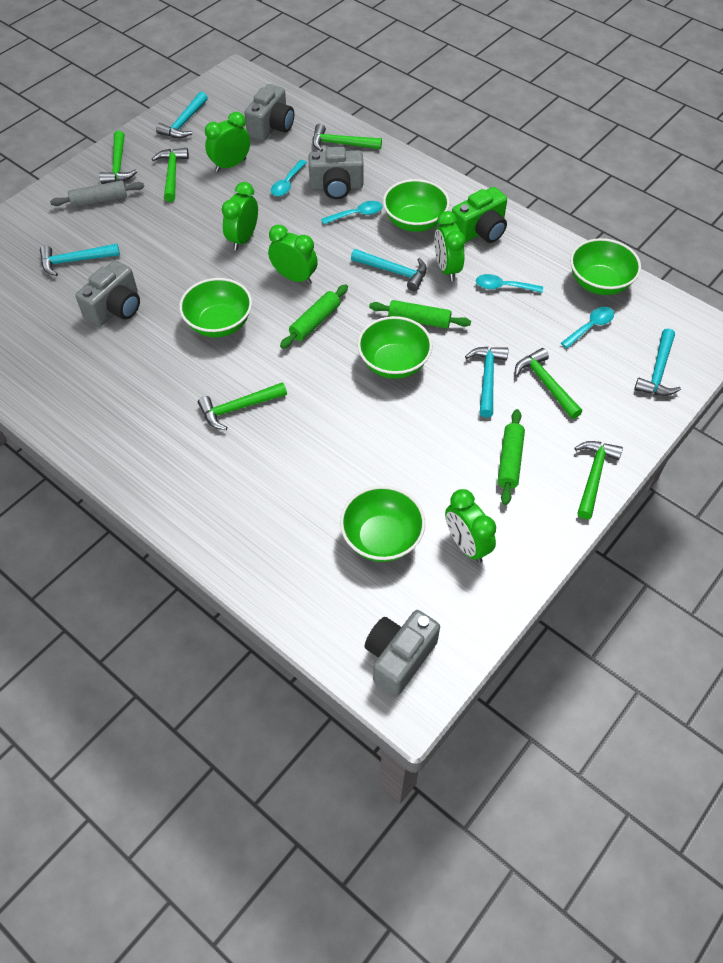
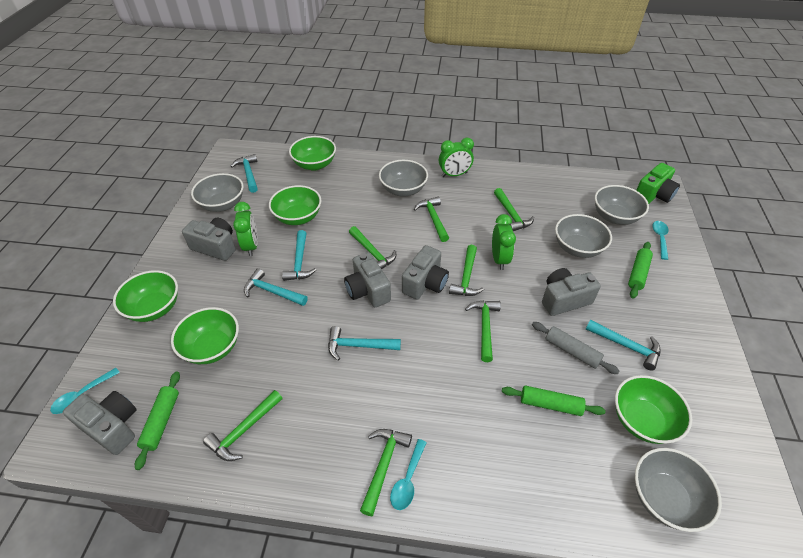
green clock: 5 -> 3
green hammer: 6 -> 7
grey bowl: 0 -> 5
grey camera: 4 -> 5
turquoise spoon: 4 -> 3

